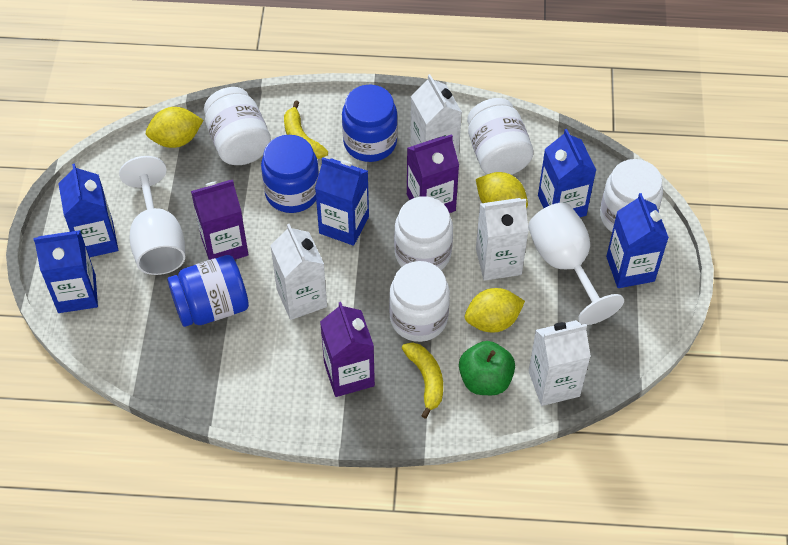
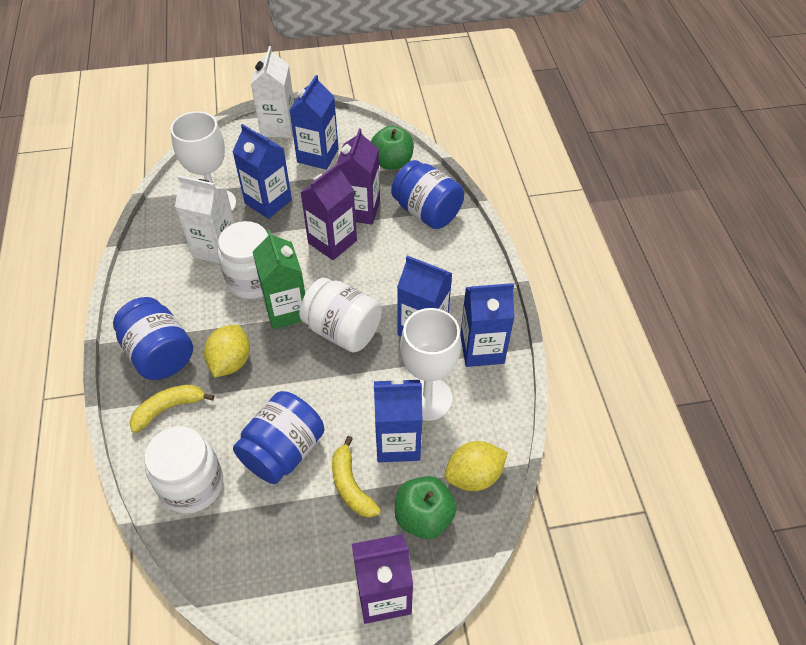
green apple: 1 -> 2
green carton: 0 -> 1
white carton: 4 -> 2
white jar: 5 -> 3
yellow lemon: 3 -> 2

